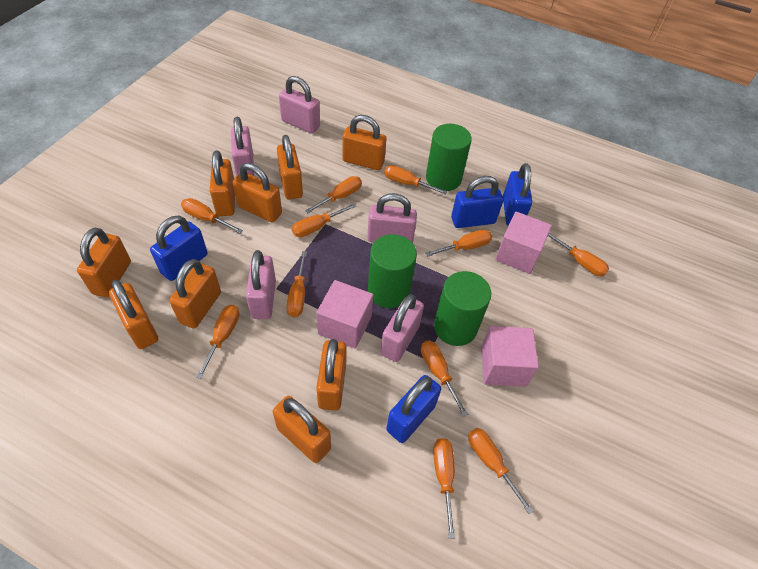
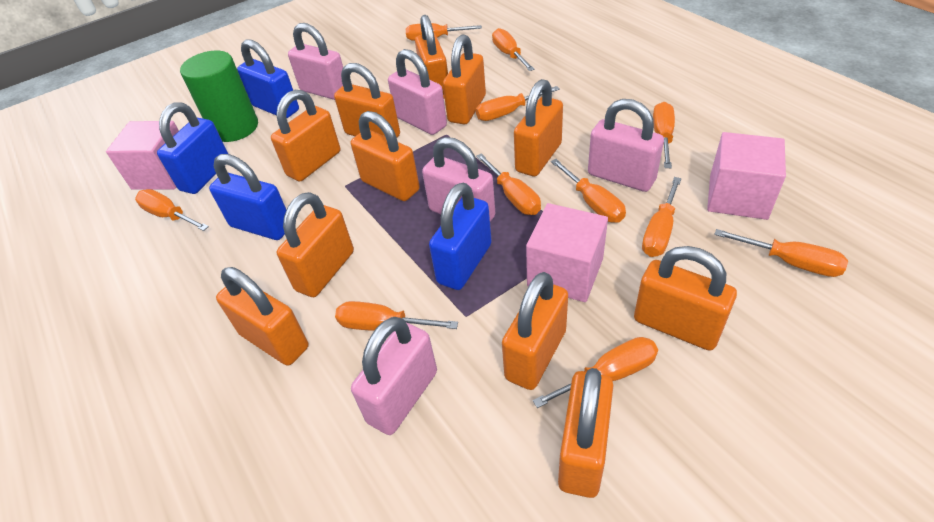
green cylinder: 3 -> 1
orange padlock: 9 -> 11

